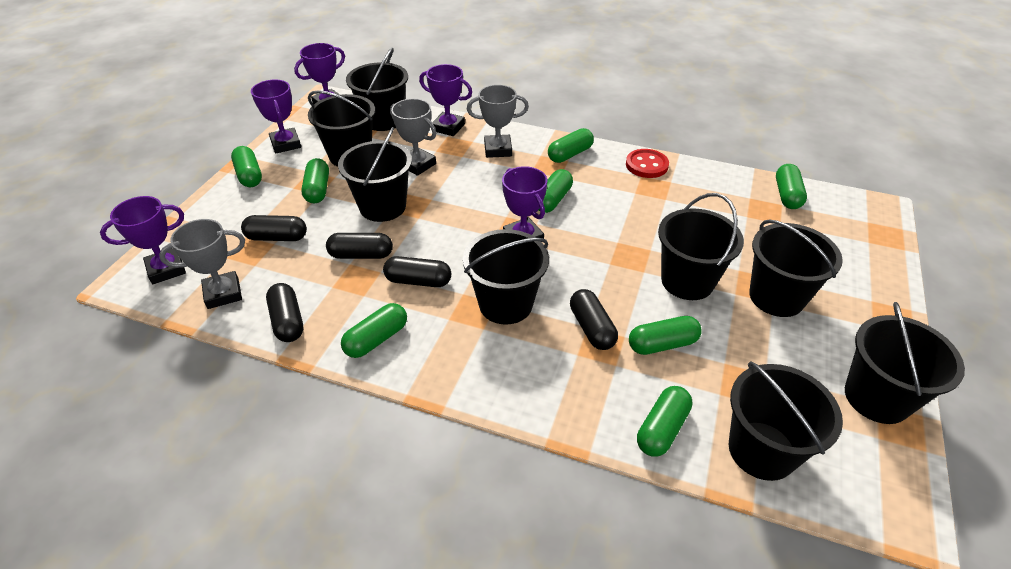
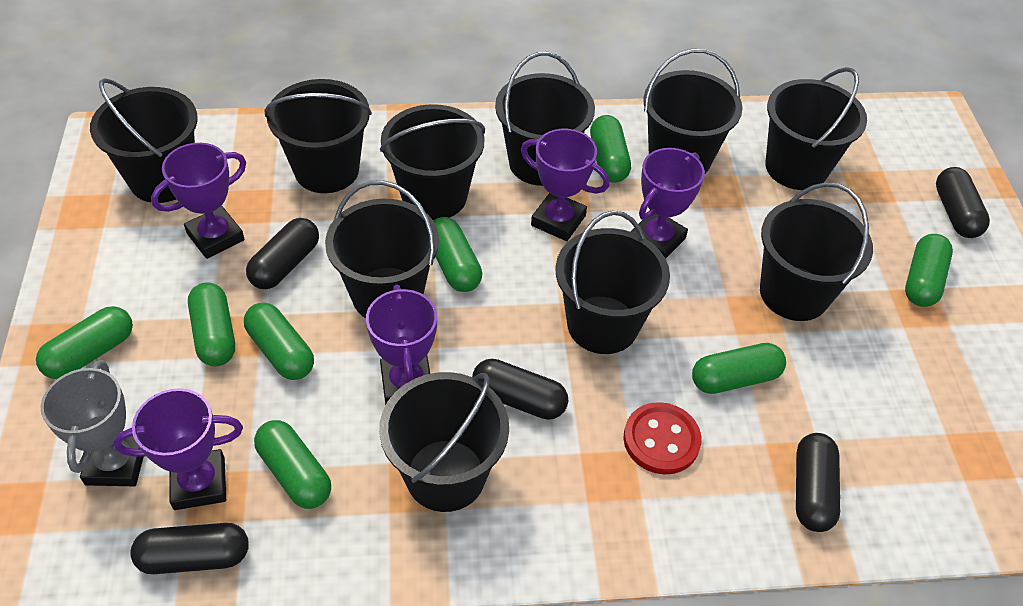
black bucket: 8 -> 10
grey trophy: 3 -> 1

